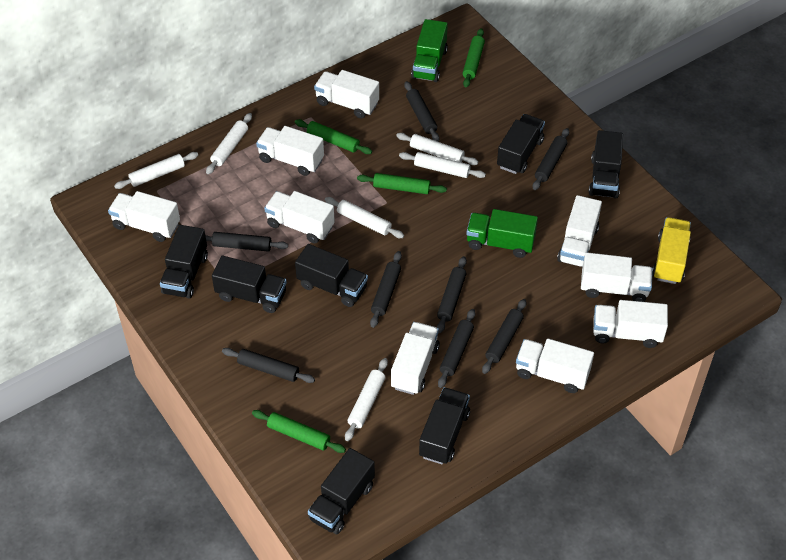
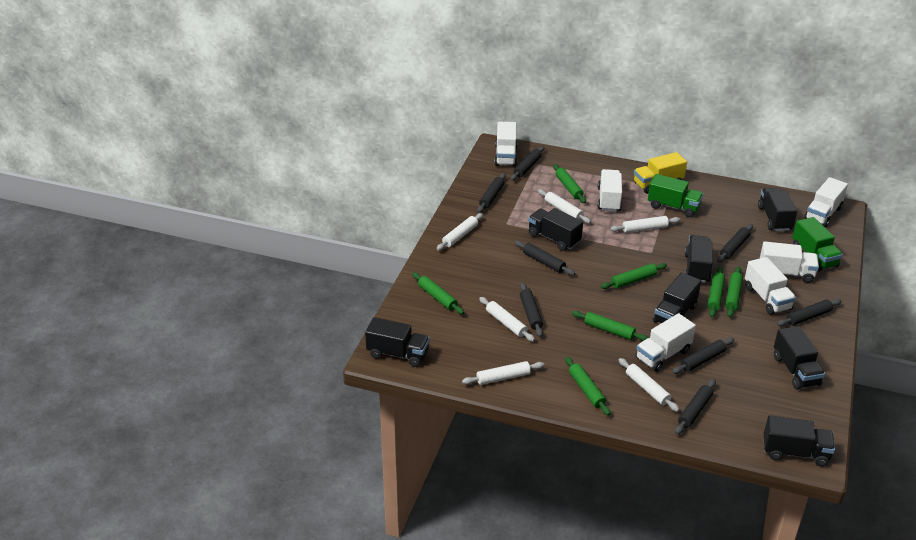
green rolling pin: 4 -> 7
white truck: 9 -> 6

